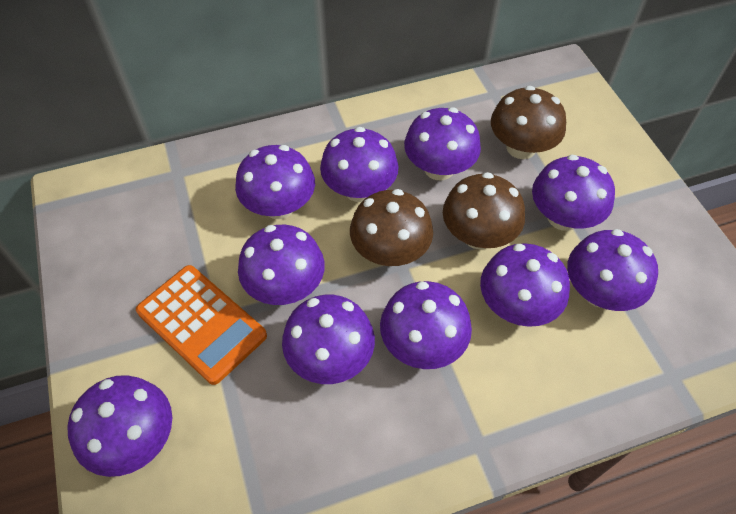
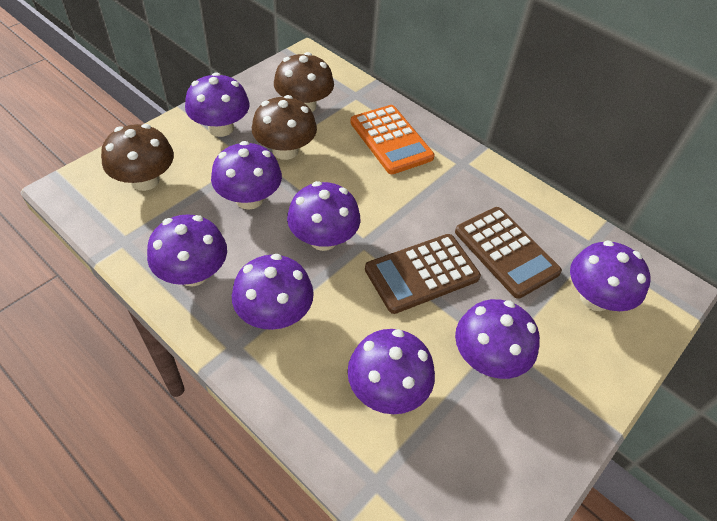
brown calculator: 0 -> 2
purple mushroom: 10 -> 8

